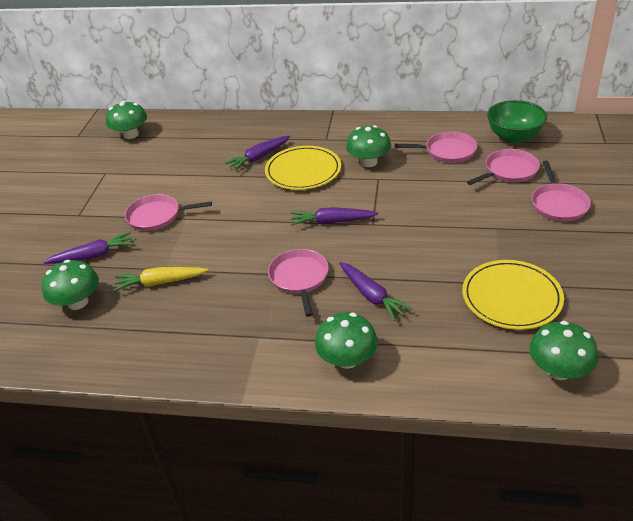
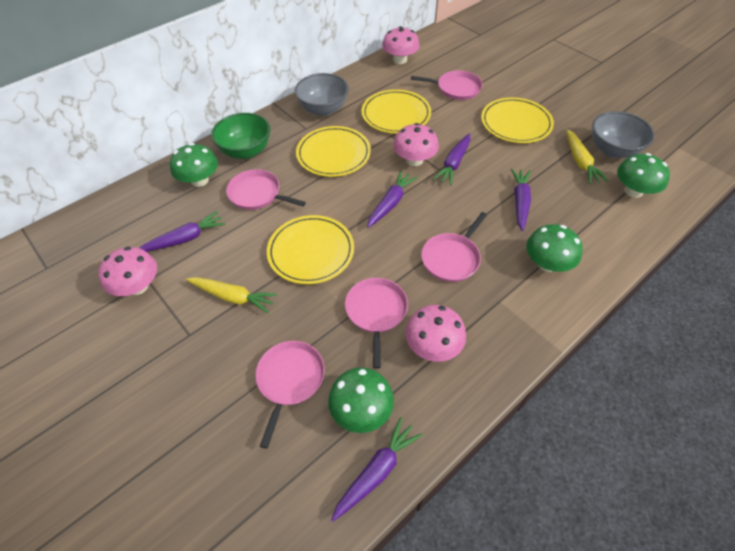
green mushroom: 5 -> 4
grey bowl: 0 -> 2
pink mushroom: 0 -> 4
purple carrot: 4 -> 5
yellow carrot: 1 -> 2
yellow plate: 2 -> 4

